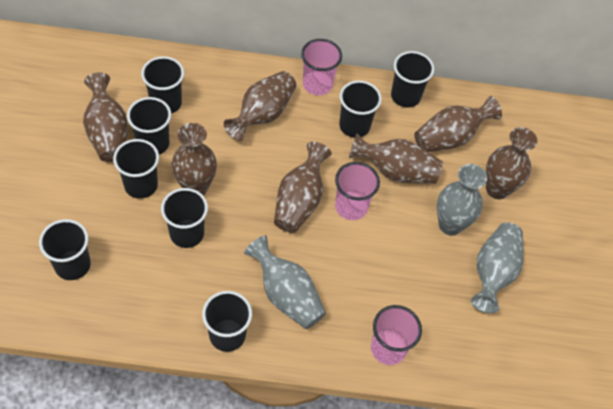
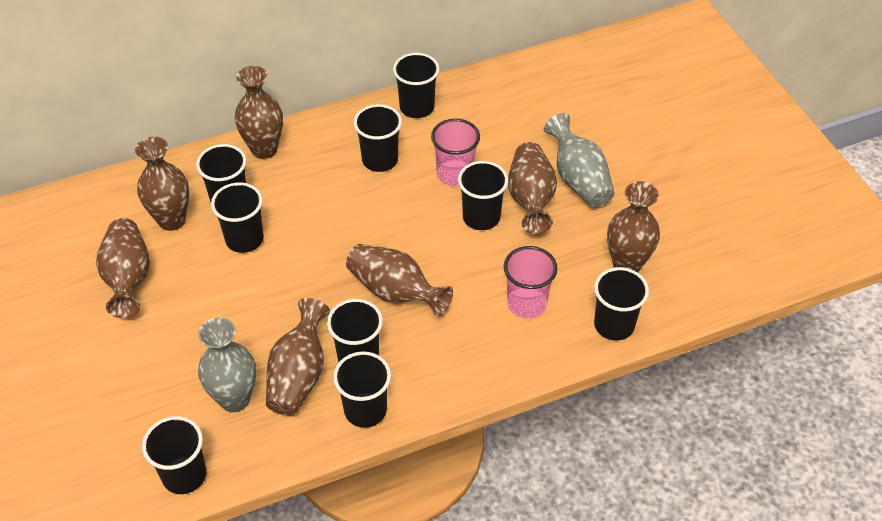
black cup: 8 -> 9
grey vase: 3 -> 2
pink cup: 3 -> 2

